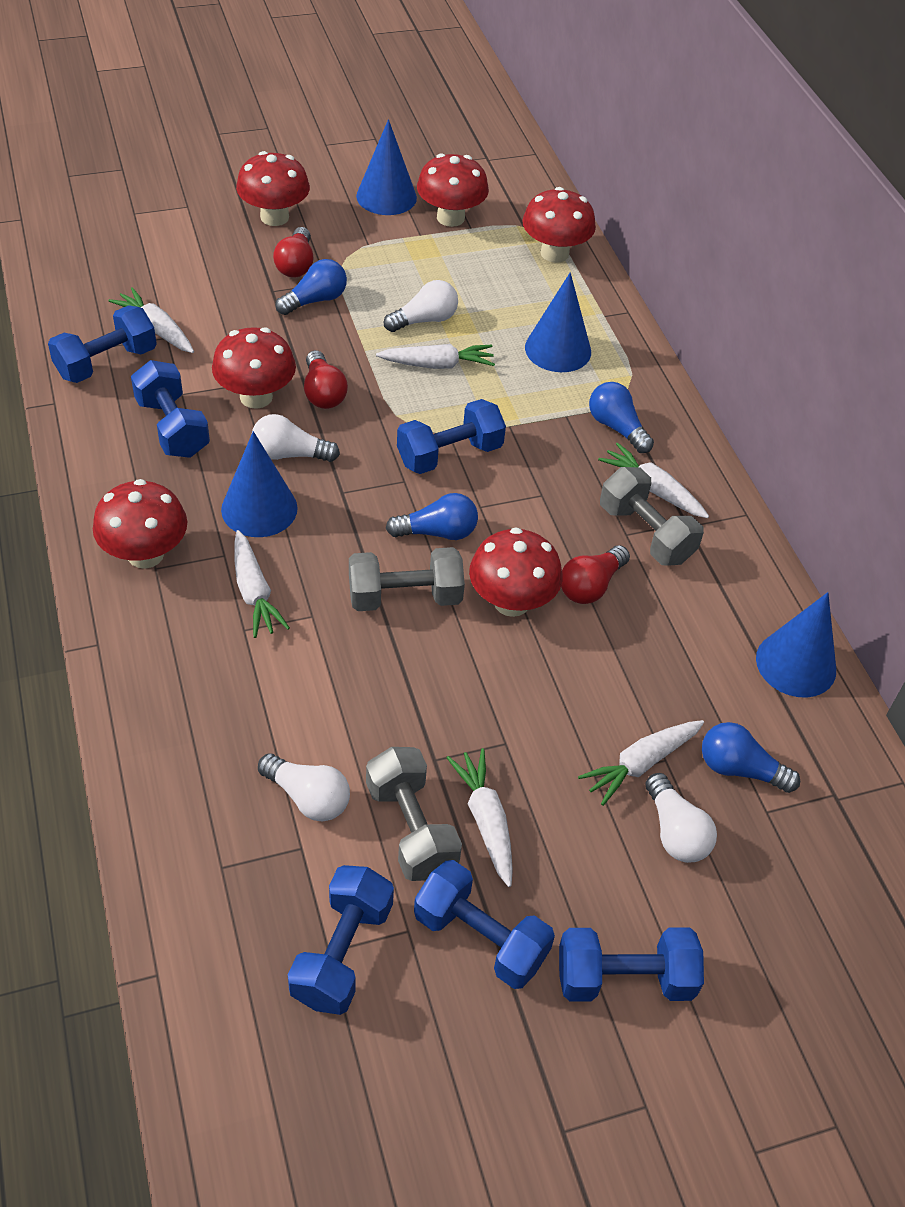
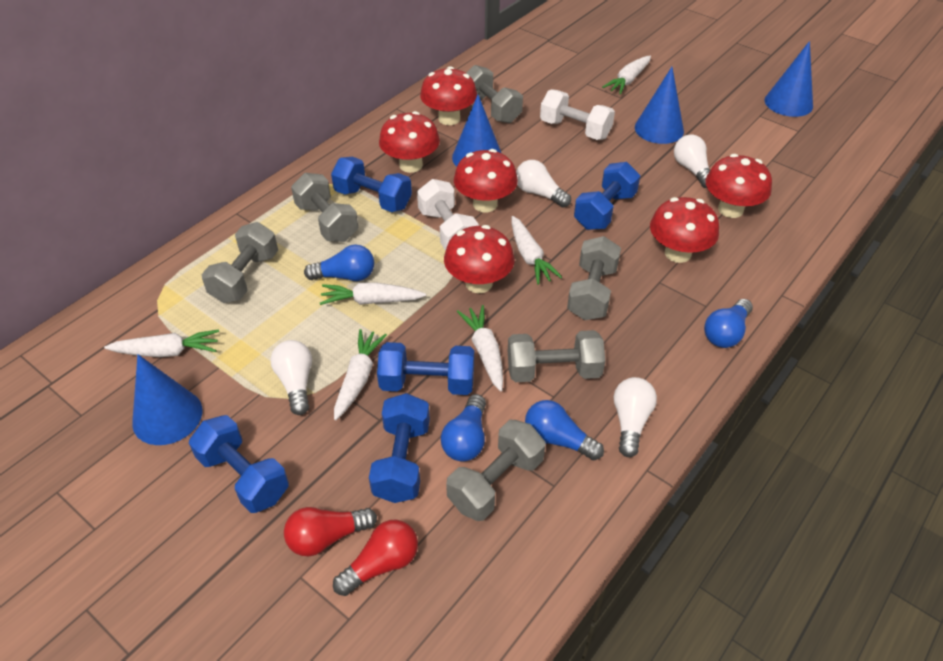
blue dumbbell: 6 -> 5
grey dumbbell: 3 -> 6
red light bulb: 3 -> 2
white dumbbell: 0 -> 2

